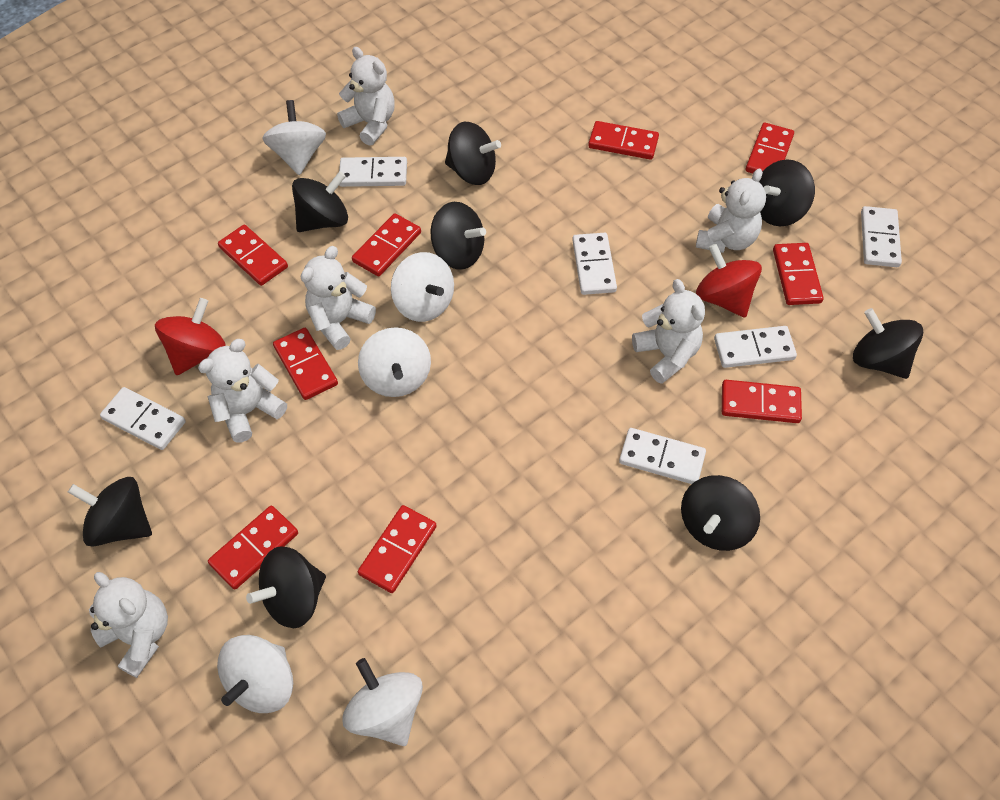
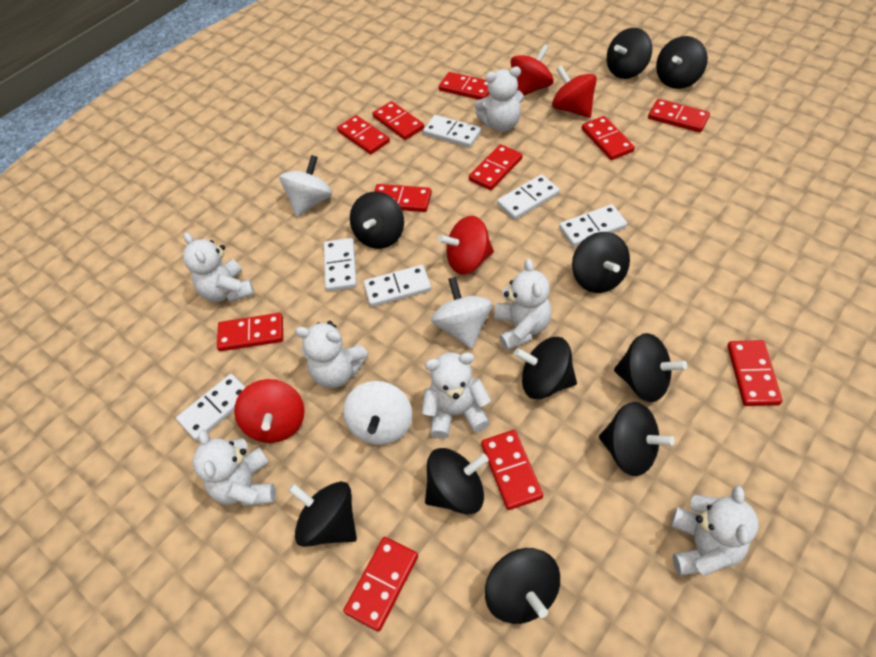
black spinning top: 8 -> 10
red domino: 9 -> 11
red spinning top: 2 -> 4
white spinning top: 5 -> 3
white teddy bear: 6 -> 7

